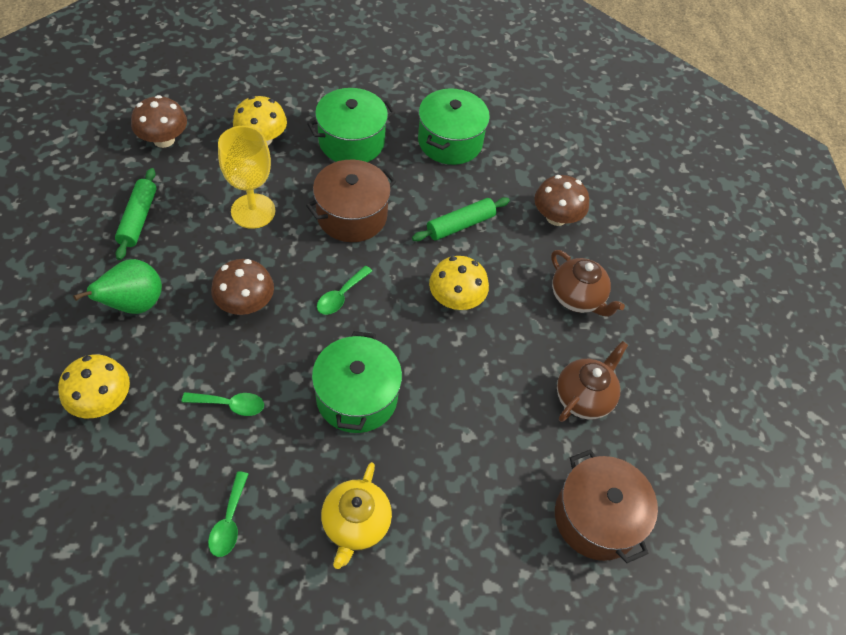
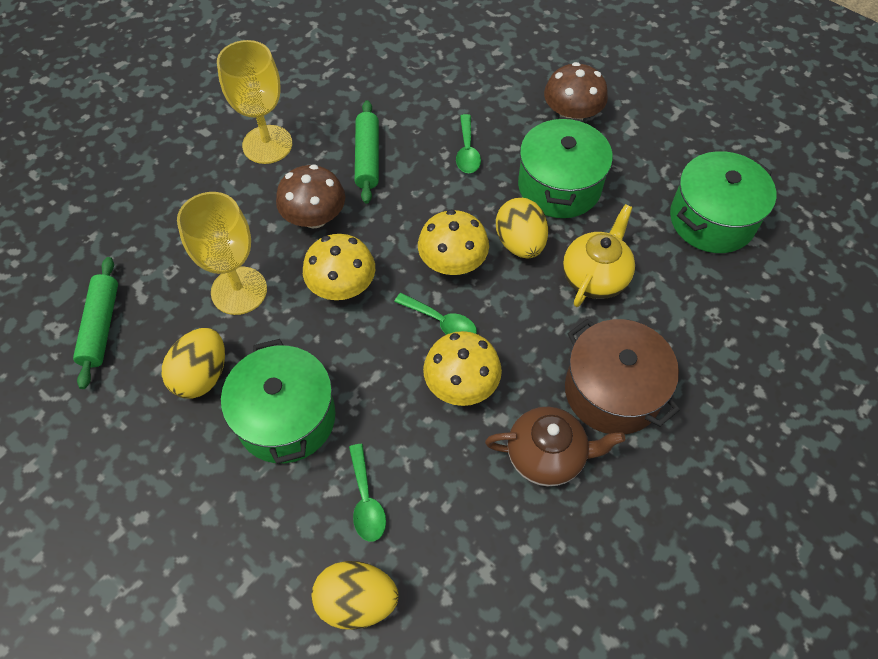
brown mushroom: 3 -> 2
brown pot: 2 -> 1
brown teapot: 2 -> 1
green pear: 1 -> 0
yellow egg: 0 -> 3
yellow goblet: 1 -> 2

